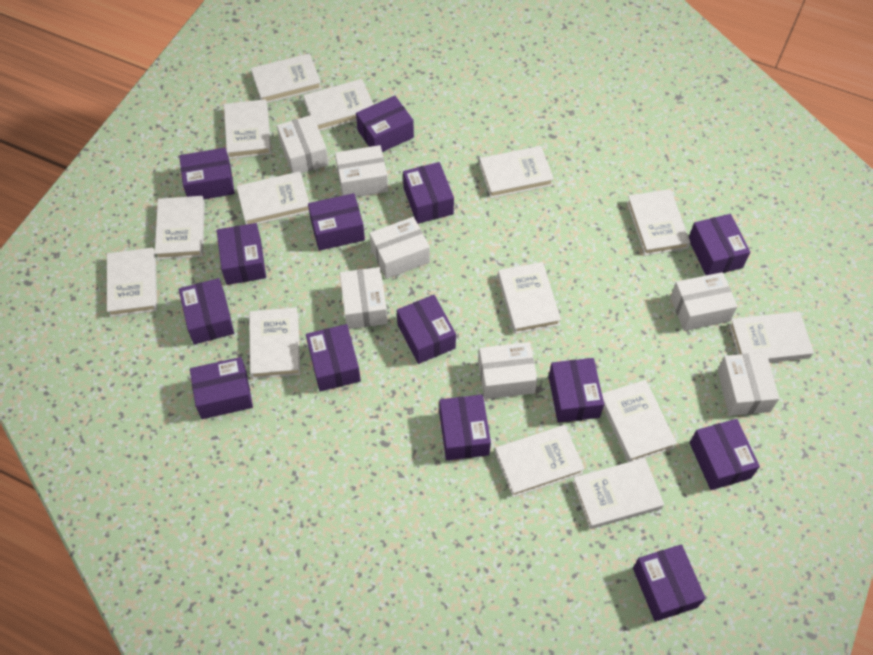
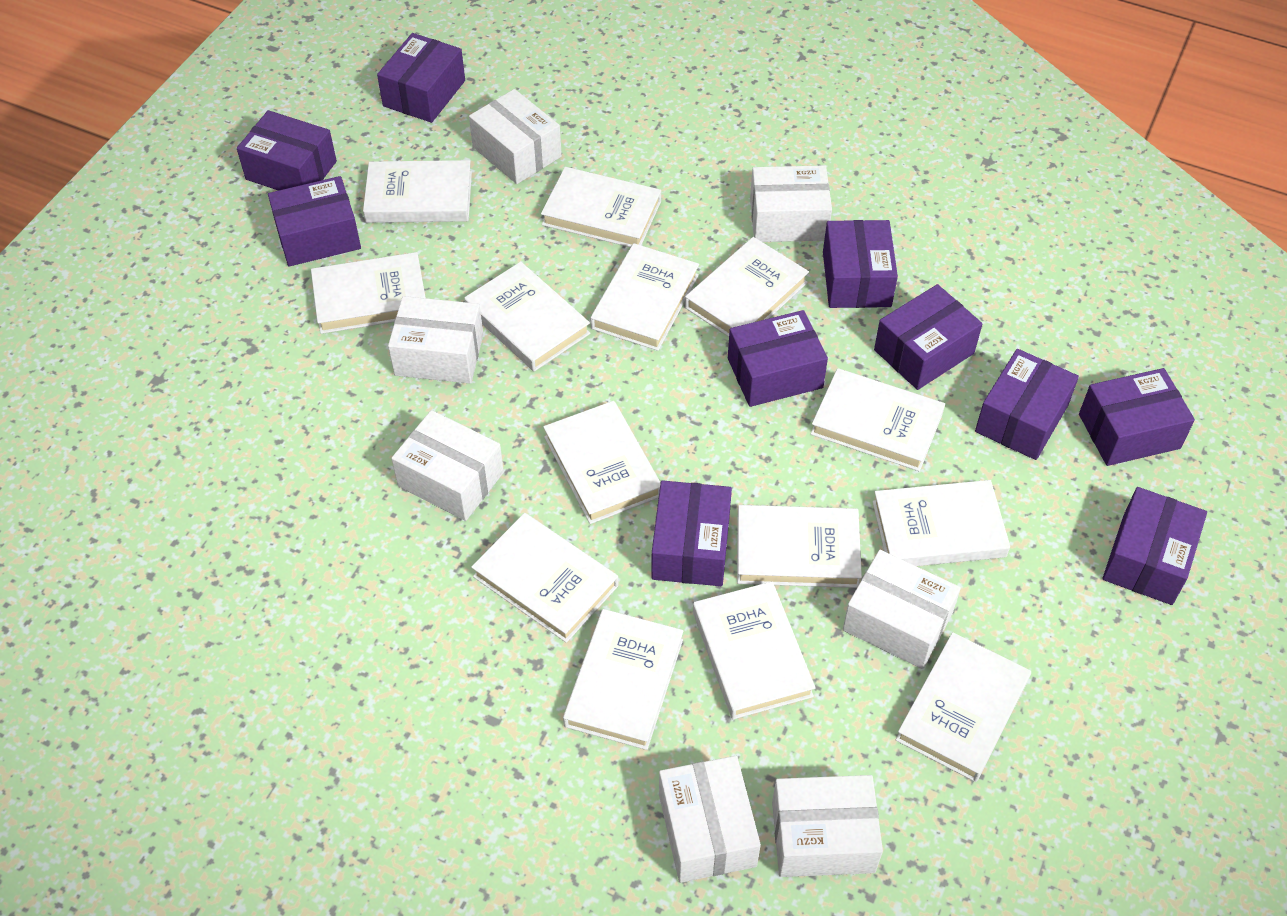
purple box: 14 -> 10

